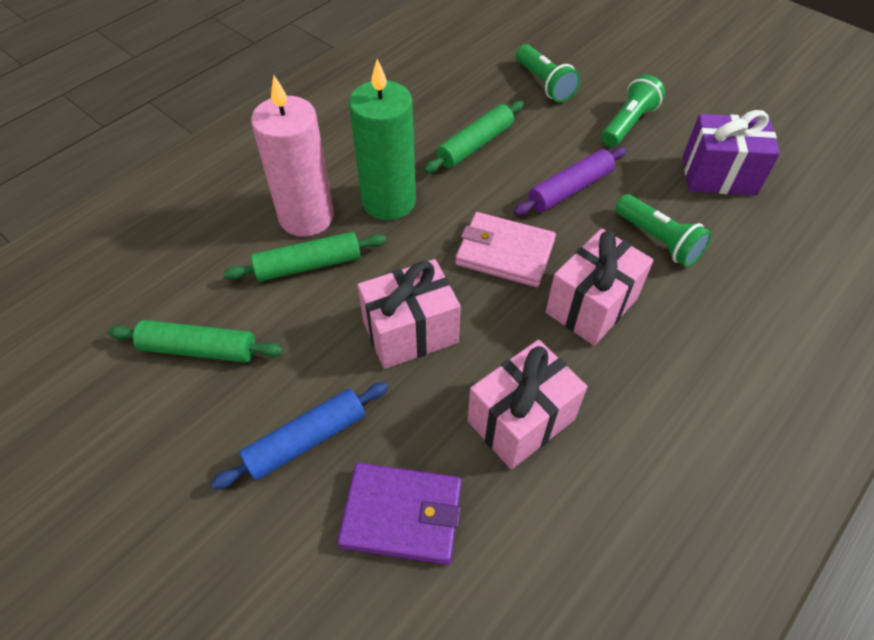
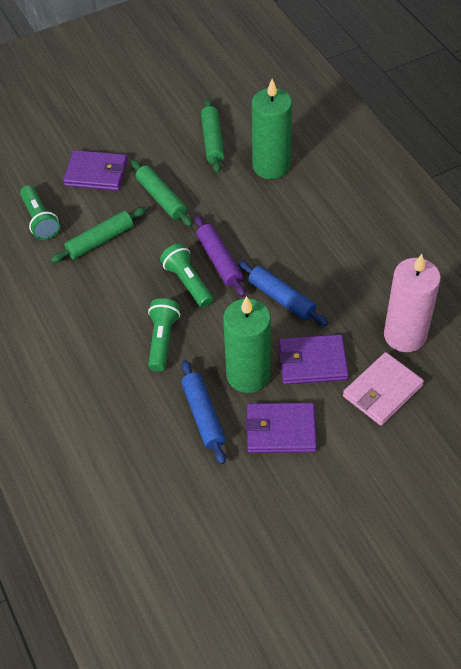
blue rolling pin: 1 -> 2
green candle: 1 -> 2
pink gift: 3 -> 0
purple gift: 1 -> 0
purple wallet: 1 -> 3

